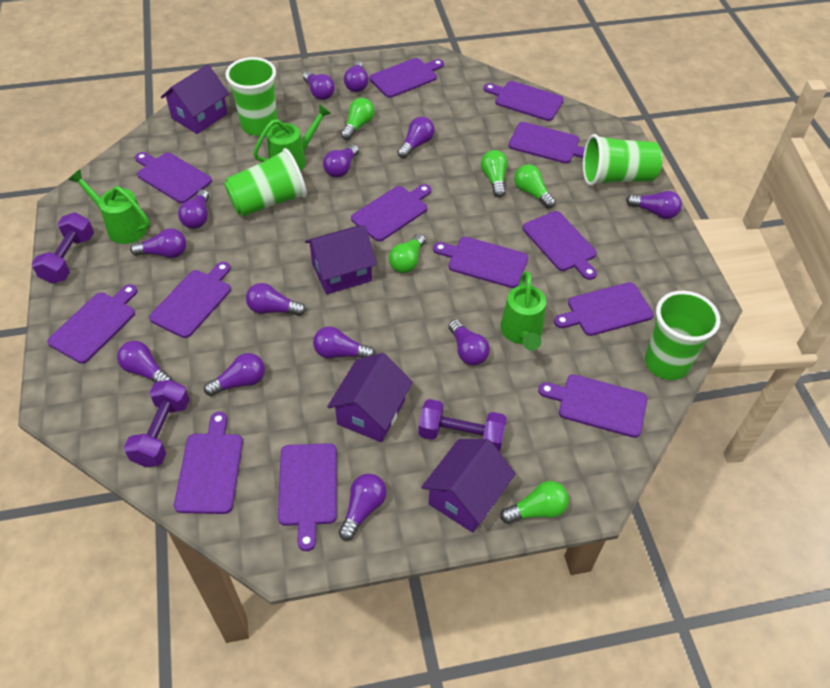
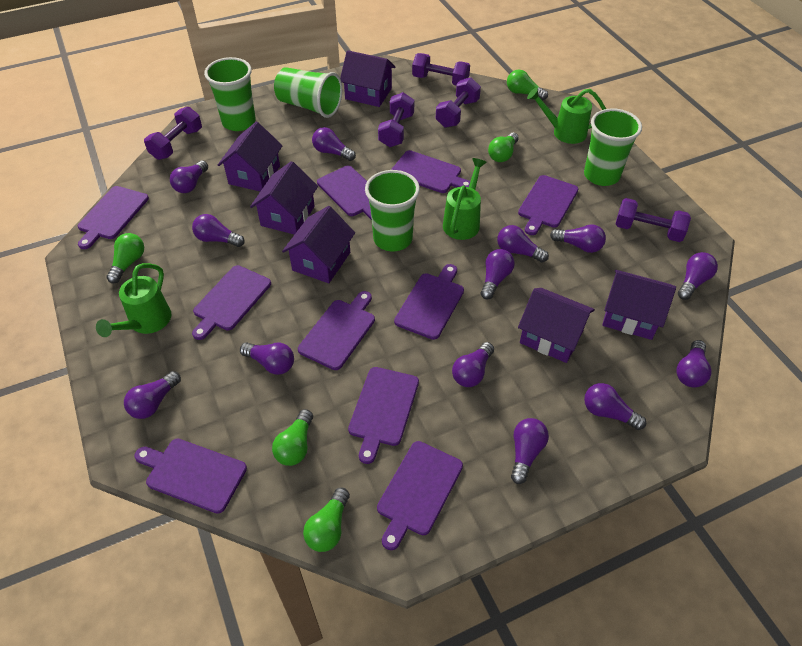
purple cutting board: 13 -> 10
purple dumbbell: 3 -> 5
purple house: 4 -> 6

